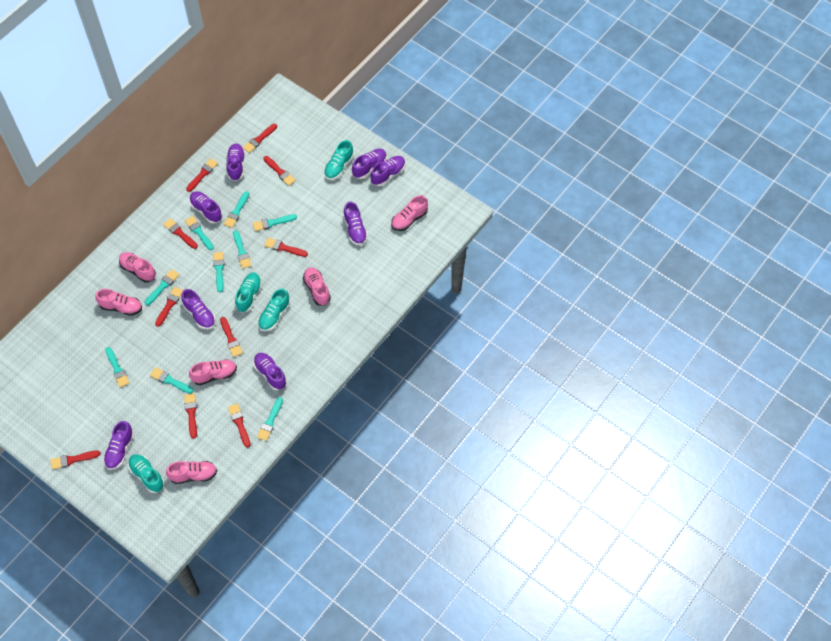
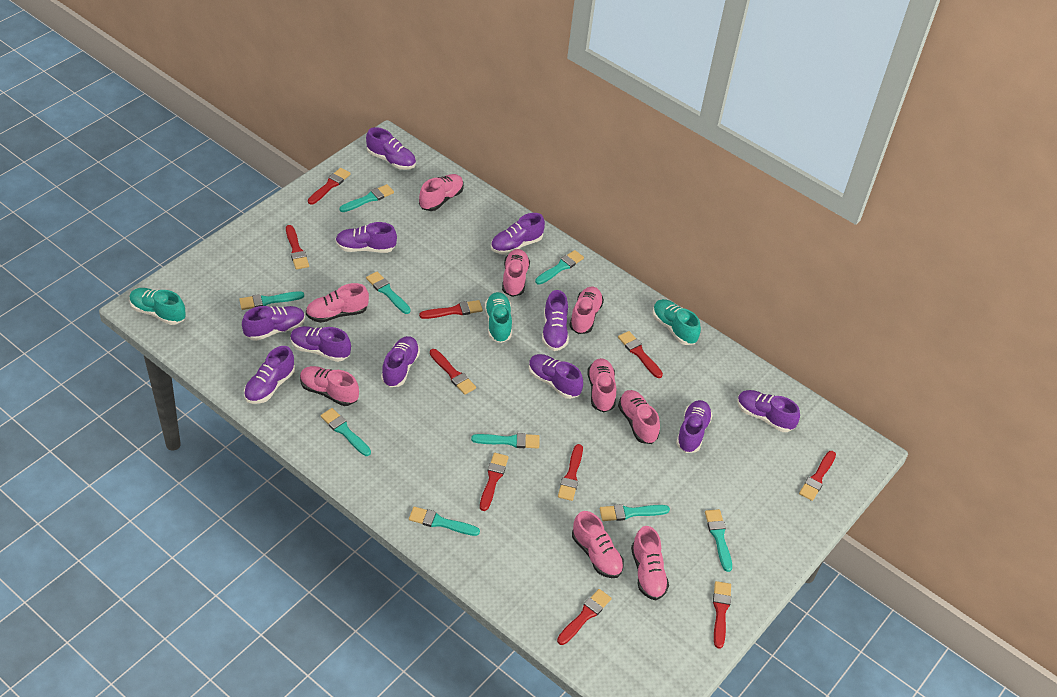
pink shoe: 6 -> 9
purple shoe: 8 -> 11
turquoise shoe: 4 -> 3

